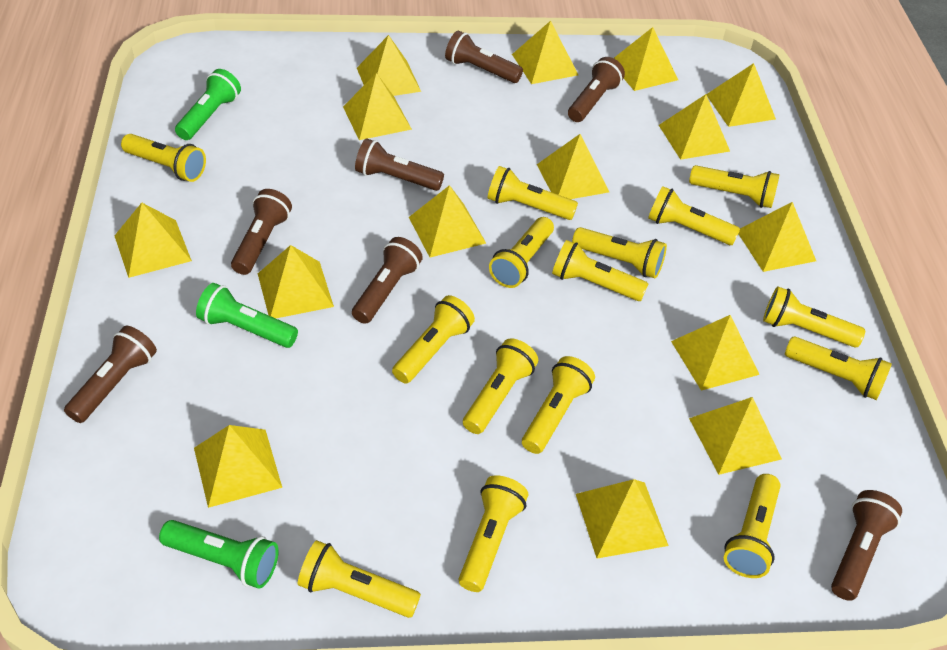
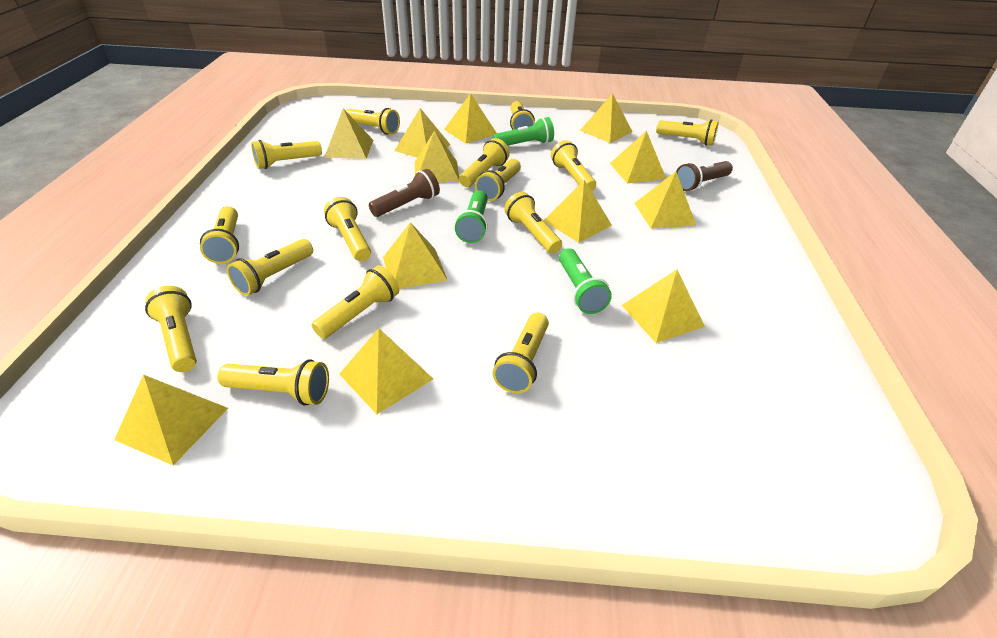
brown flashlight: 7 -> 2
yellow pyramid: 15 -> 12

